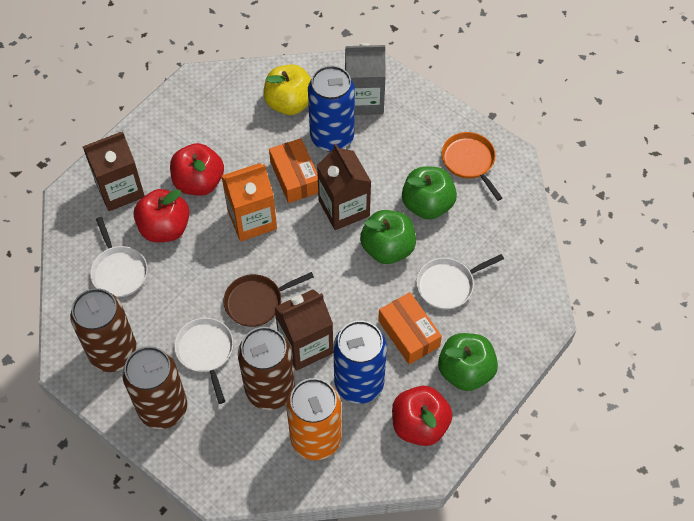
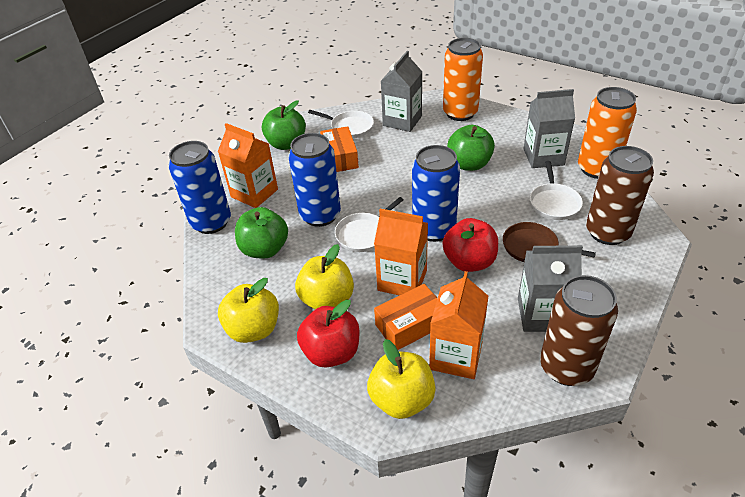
blue can: 2 -> 3
brown can: 3 -> 2
brown carton: 3 -> 0
grey carton: 1 -> 3
orange can: 1 -> 2
orange carton: 1 -> 3
orange pan: 1 -> 0
red apple: 3 -> 2
yellow apple: 1 -> 3

